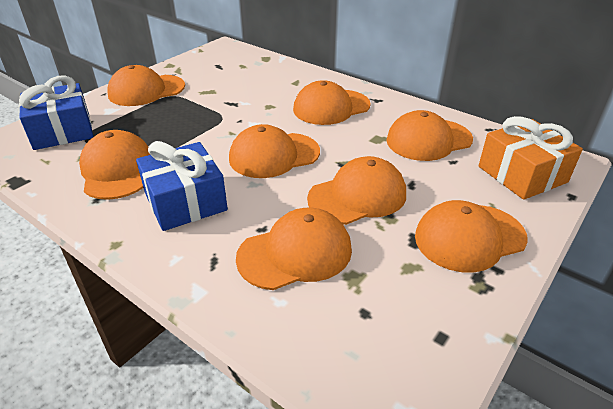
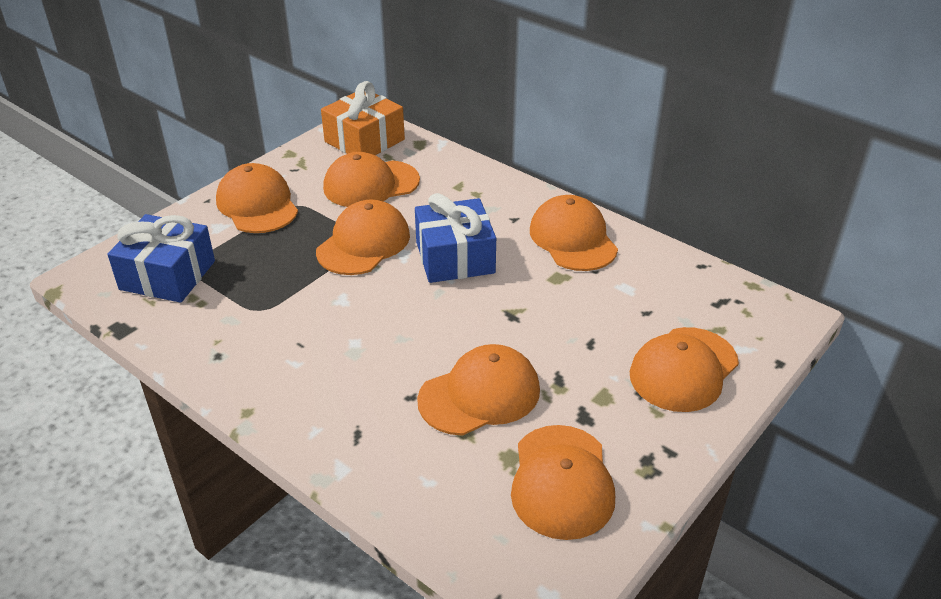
orange cap: 8 -> 7

